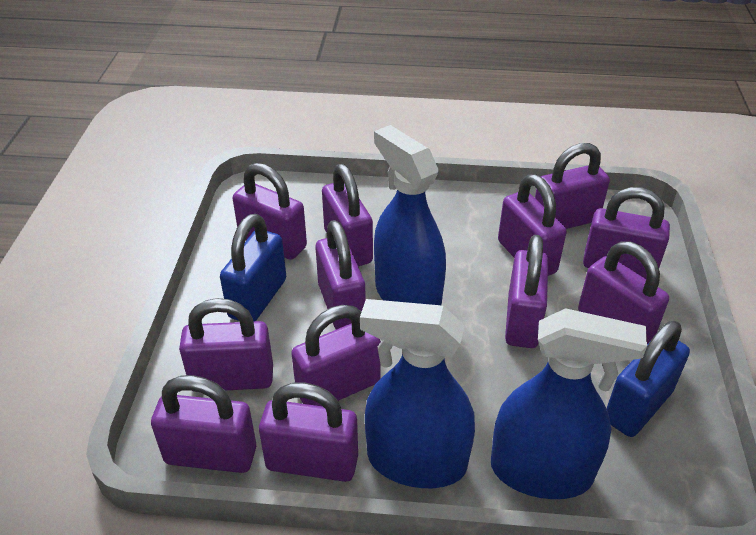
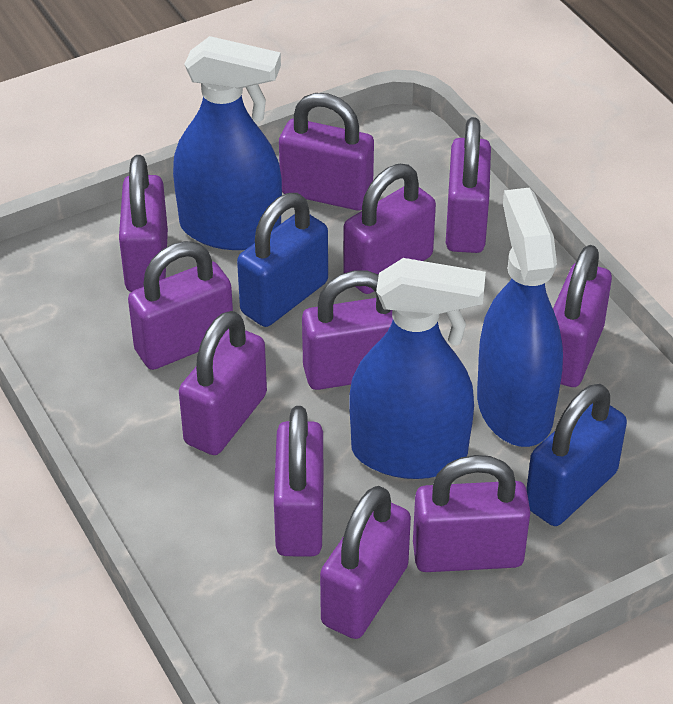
purple padlock: 12 -> 11

